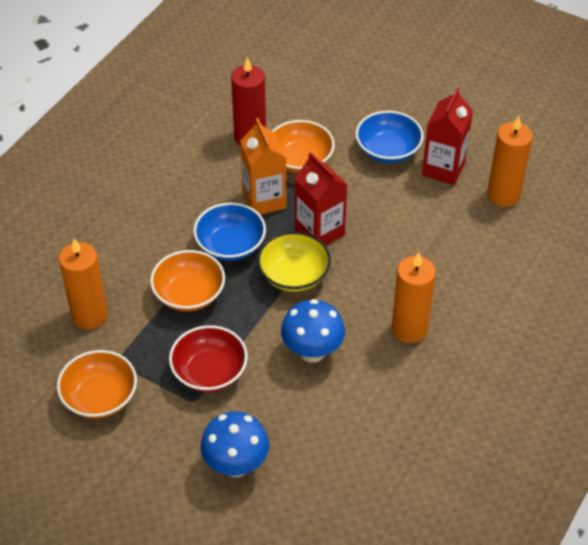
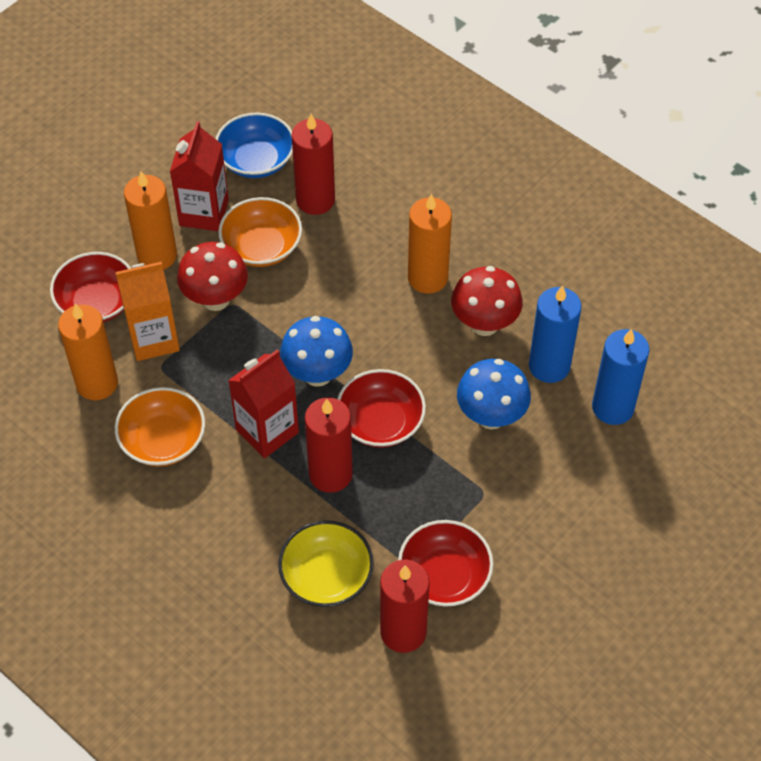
blue bowl: 2 -> 1
blue candle: 0 -> 2
orange bowl: 3 -> 2
red bowl: 1 -> 3
red candle: 1 -> 3
red mushroom: 0 -> 2

